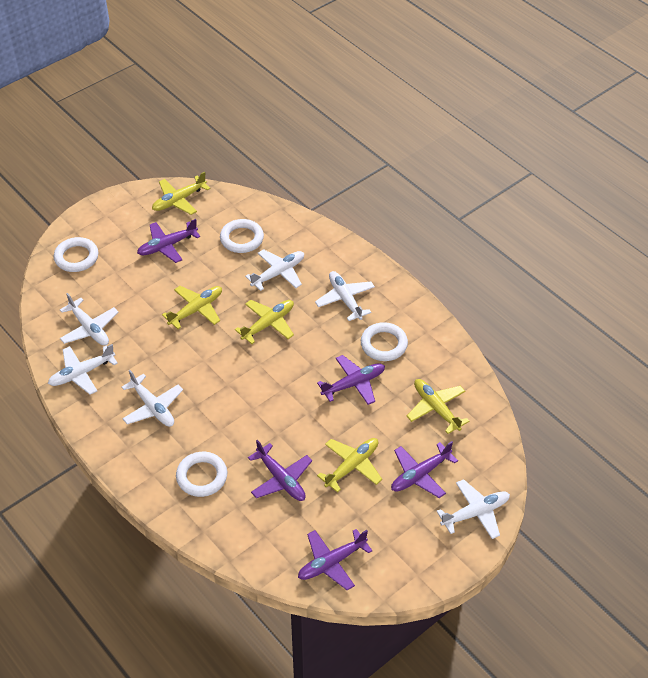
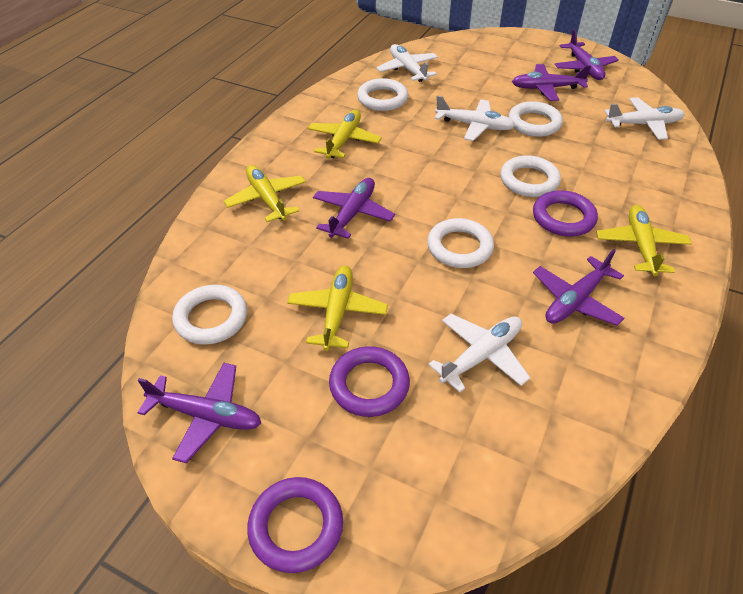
purple ring: 0 -> 3
white plane: 6 -> 4
white ring: 4 -> 5
yellow plane: 5 -> 4

